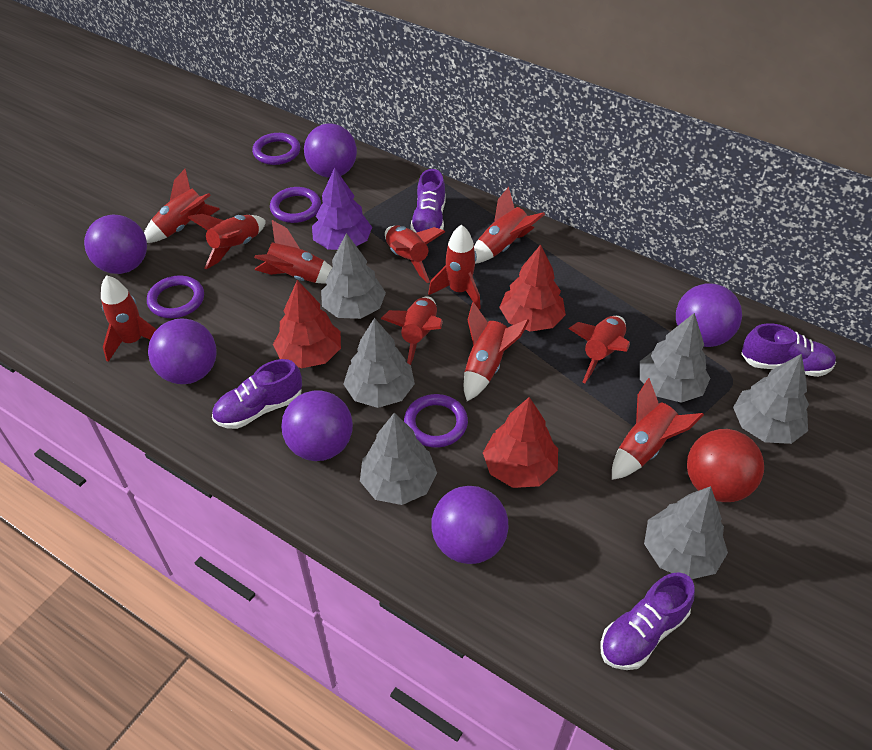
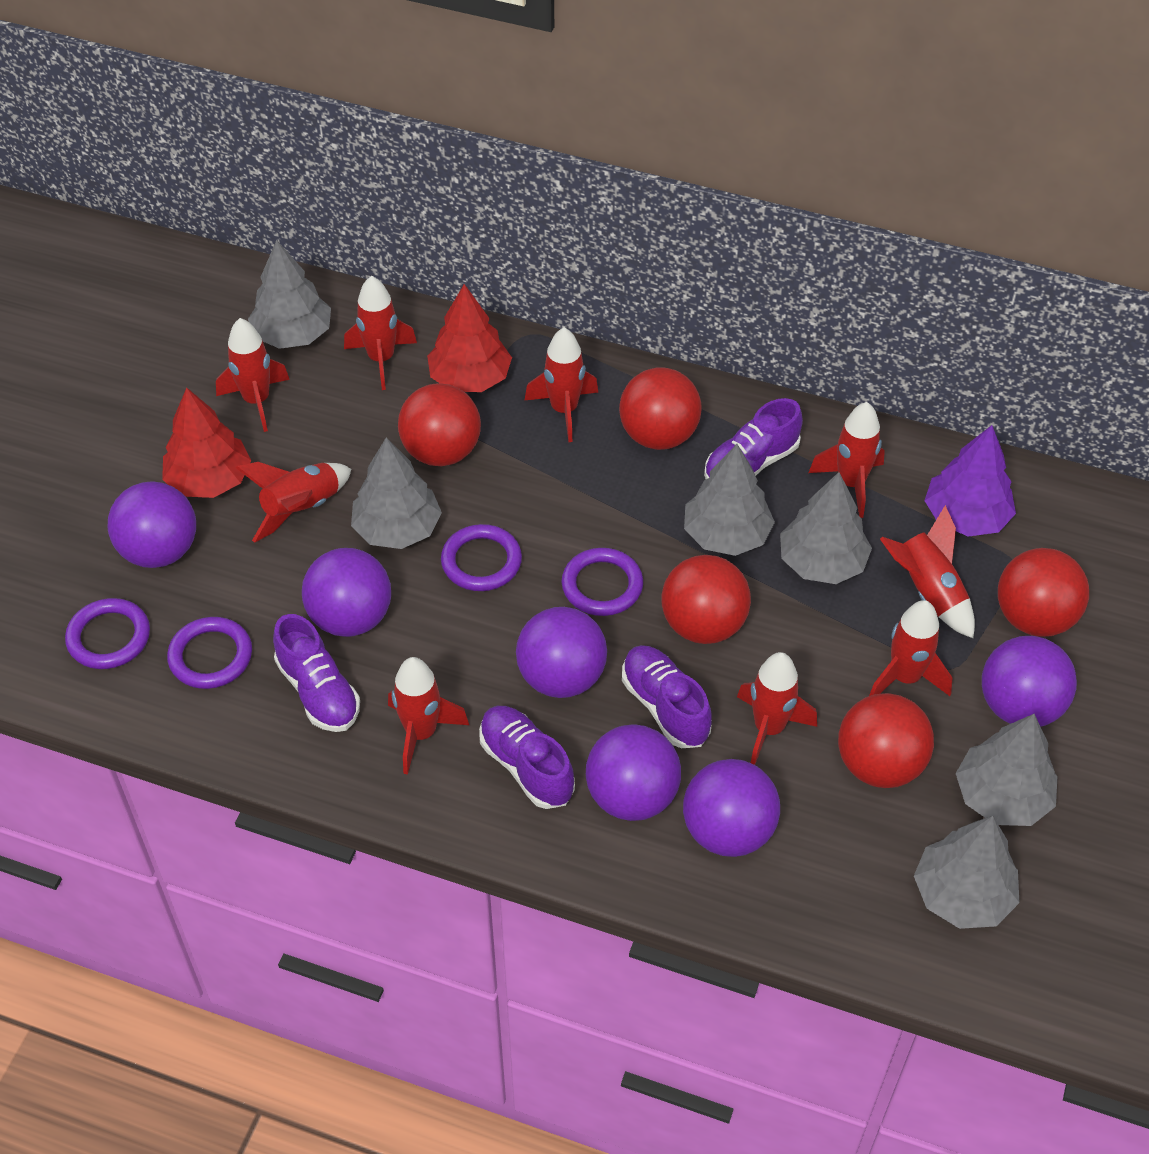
red ball: 1 -> 5
red rocket: 11 -> 9
red tree: 3 -> 2

